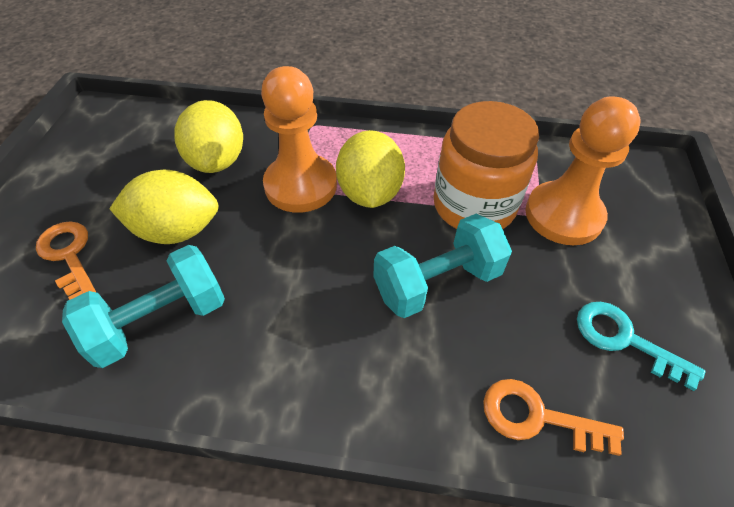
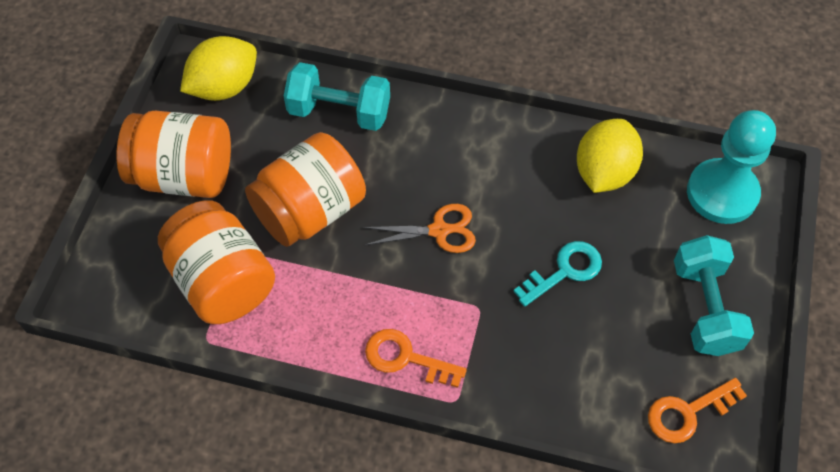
orange jar: 1 -> 3
orange pawn: 2 -> 0
orange scissors: 0 -> 1
turquoise pawn: 0 -> 1
yellow lemon: 3 -> 2

